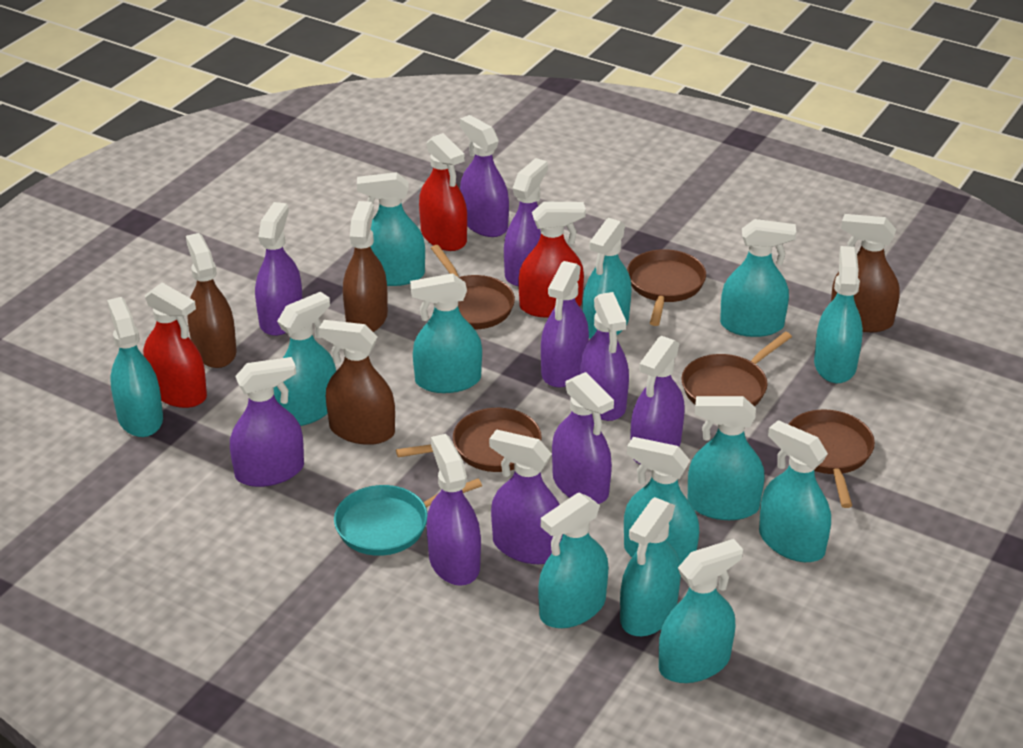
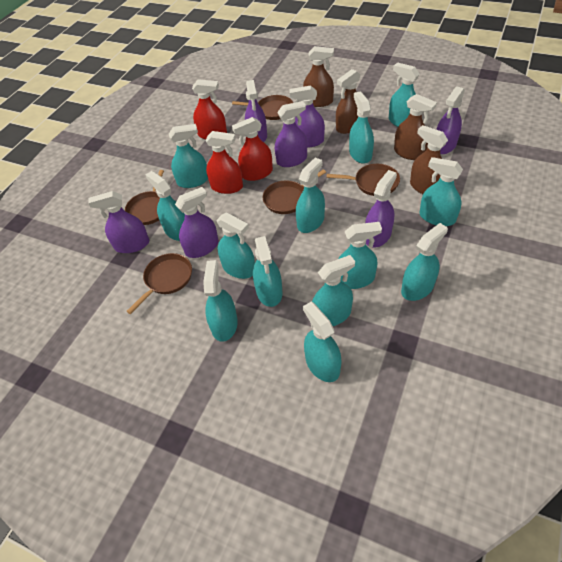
purple spray bottle: 10 -> 7
turquoise pan: 1 -> 0

